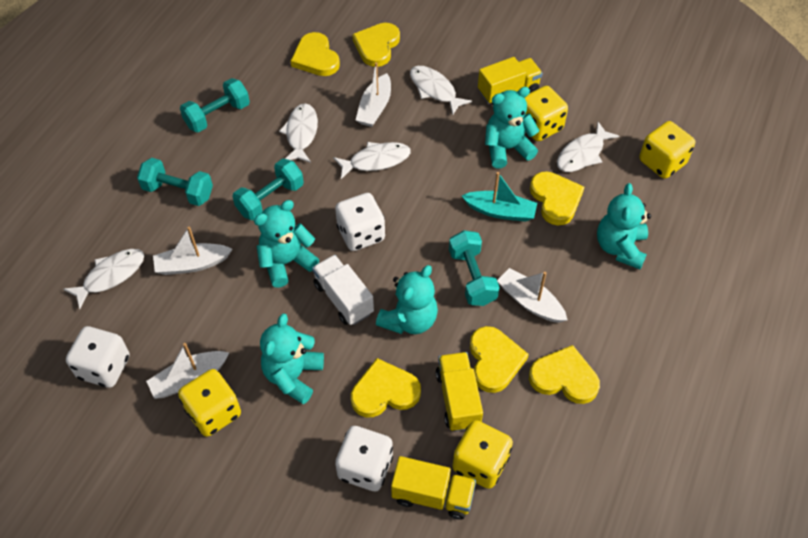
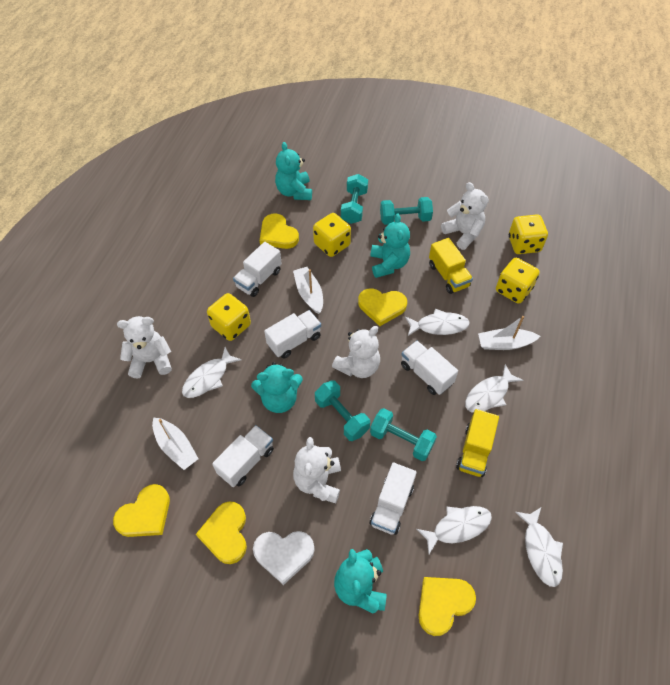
turquoise boat: 1 -> 0
turquoise teddy bear: 5 -> 4
white boat: 4 -> 3
white dice: 3 -> 0
white heart: 0 -> 1
white teddy bear: 0 -> 4
white truck: 1 -> 5
yellow heart: 6 -> 5
yellow truck: 3 -> 2

